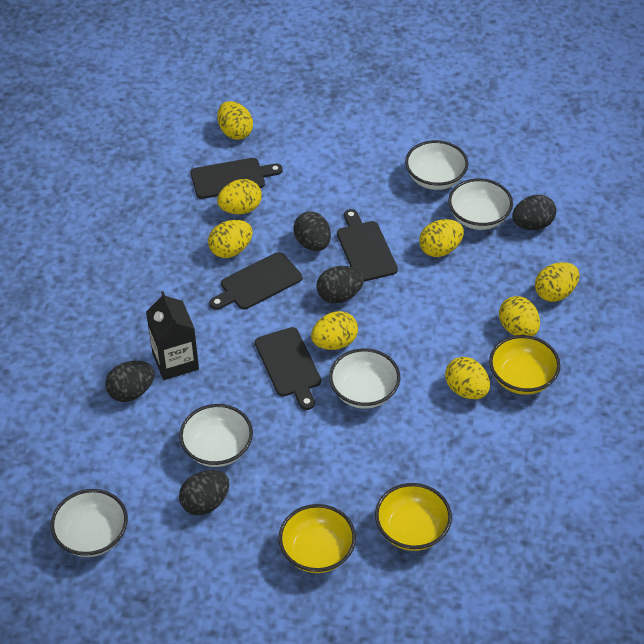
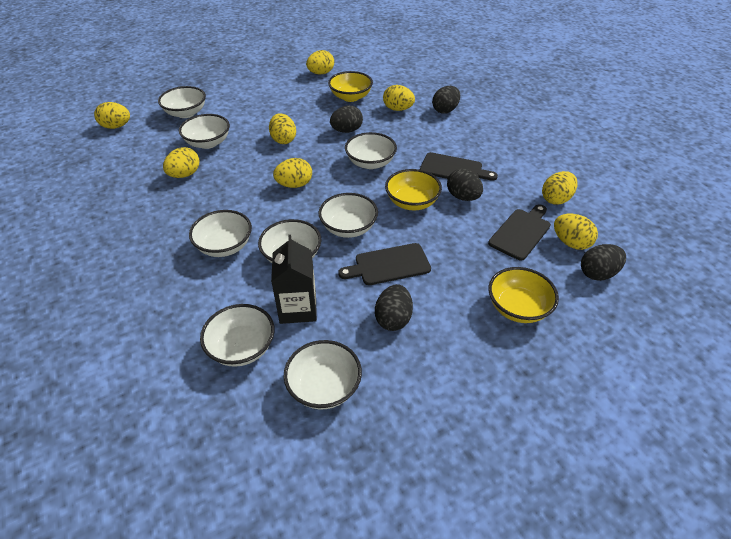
black cutting board: 4 -> 3
white bowl: 5 -> 8

